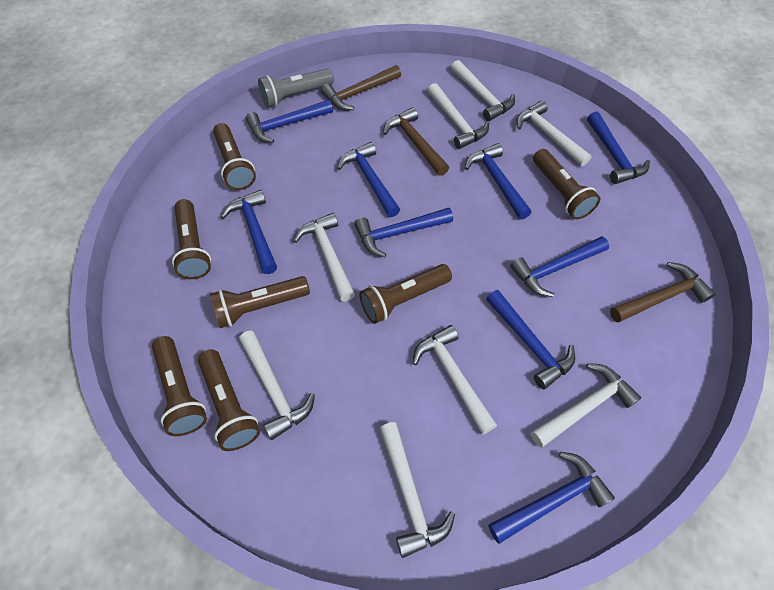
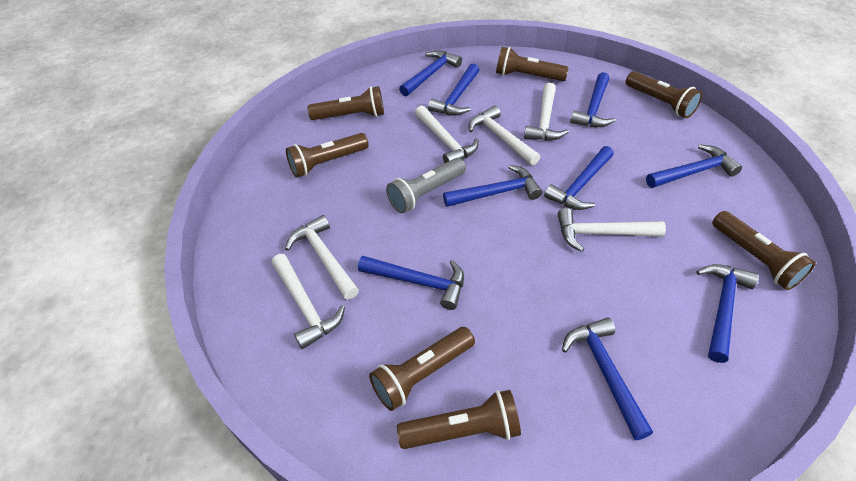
brown hammer: 3 -> 0
white hammer: 8 -> 6

